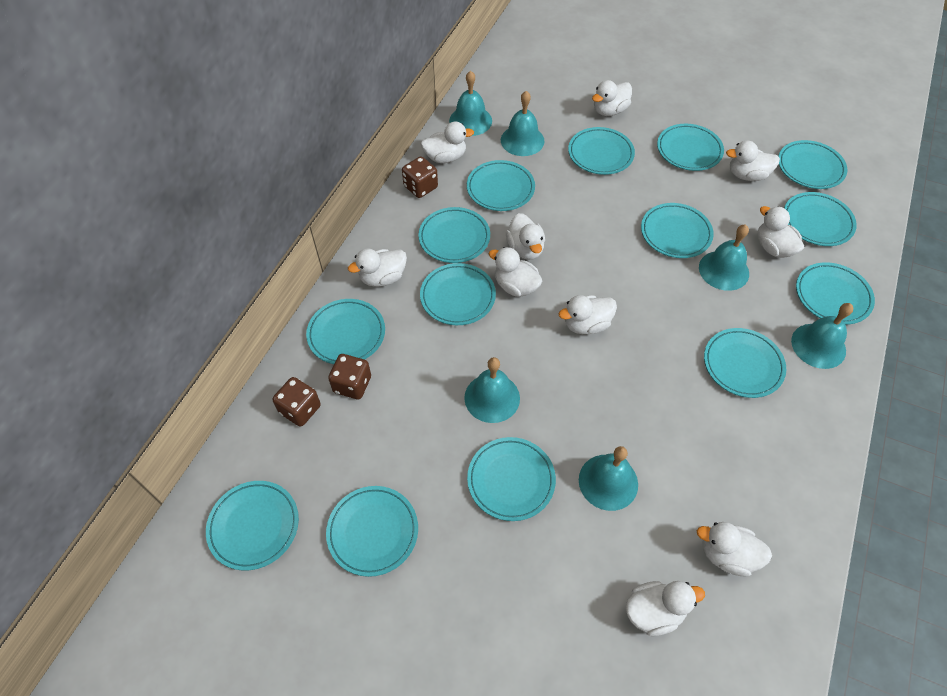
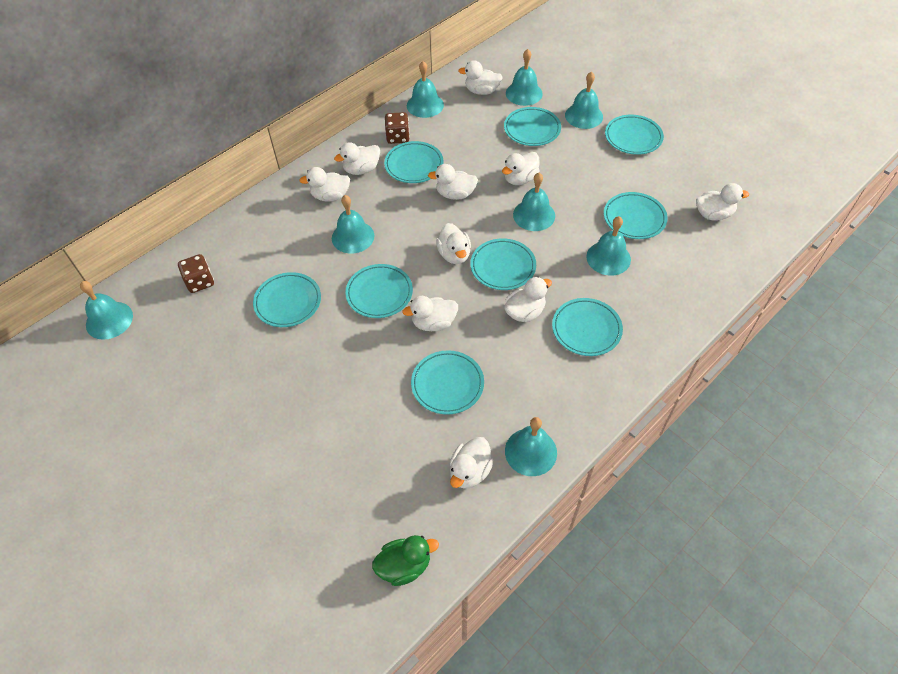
brown dice: 3 -> 2
green duck: 0 -> 1
turquoise bell: 6 -> 8
turquoise plate: 14 -> 9

